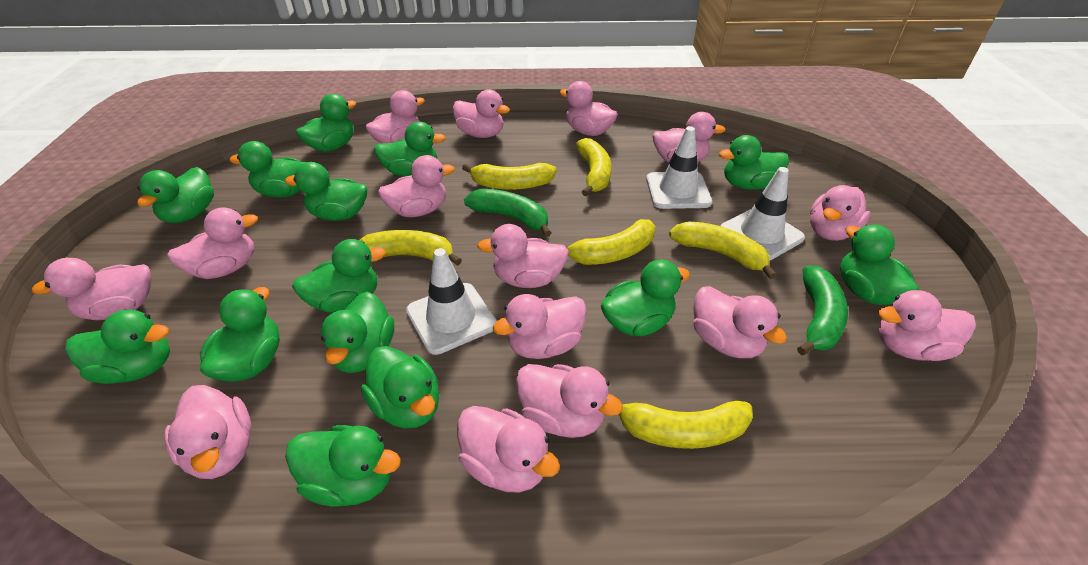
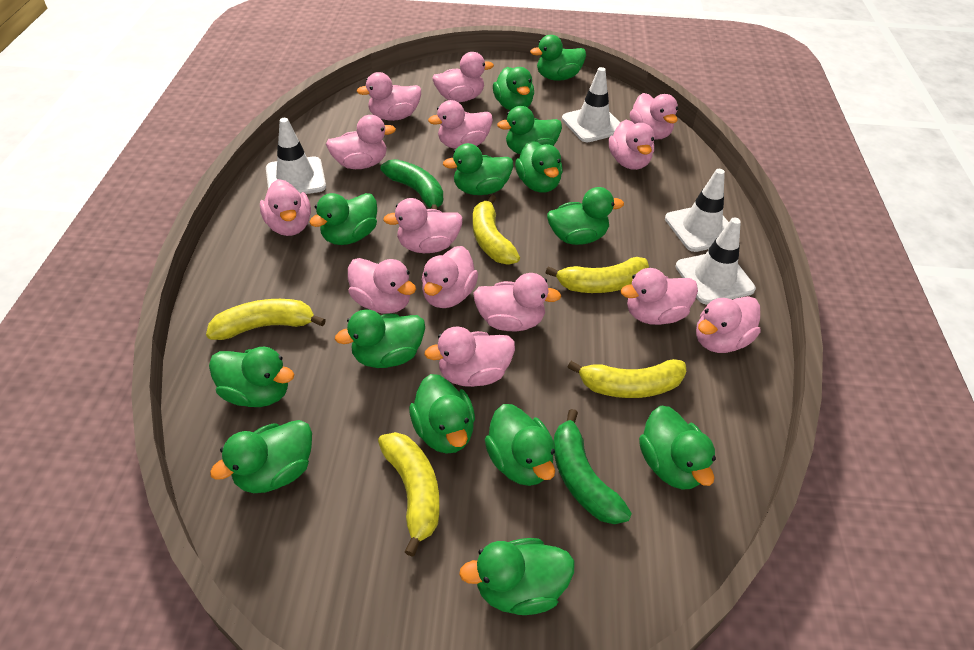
pink duck: 15 -> 14
white traffic cone: 3 -> 4
yellow banana: 6 -> 5

